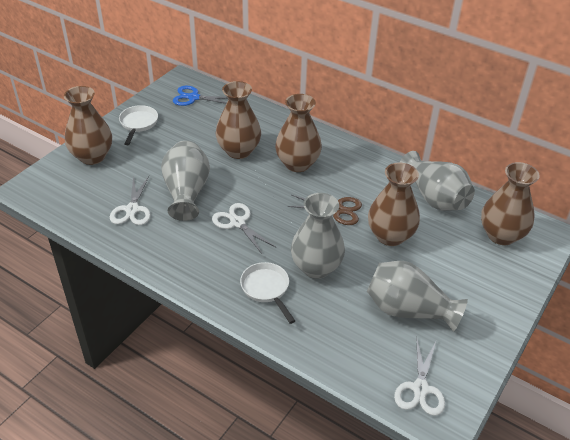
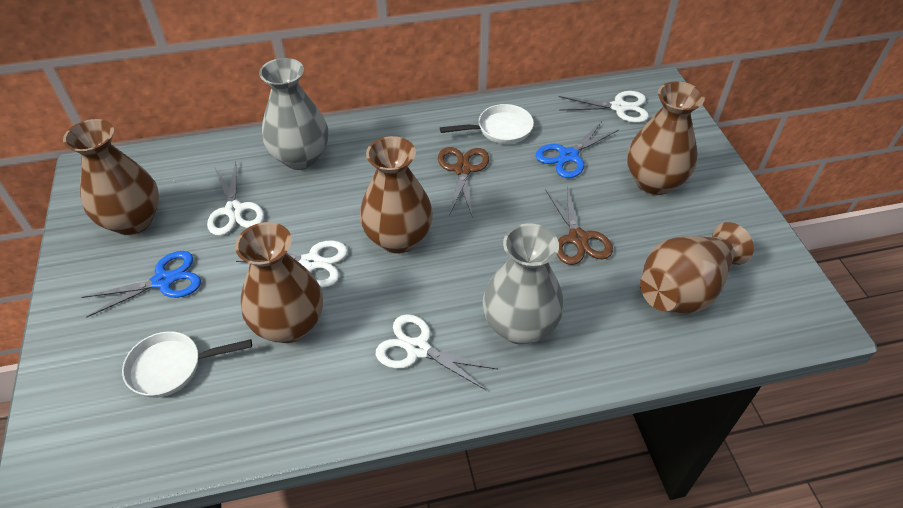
blue scissors: 1 -> 2
brown scissors: 1 -> 2
grey vase: 4 -> 2
white scissors: 3 -> 4

